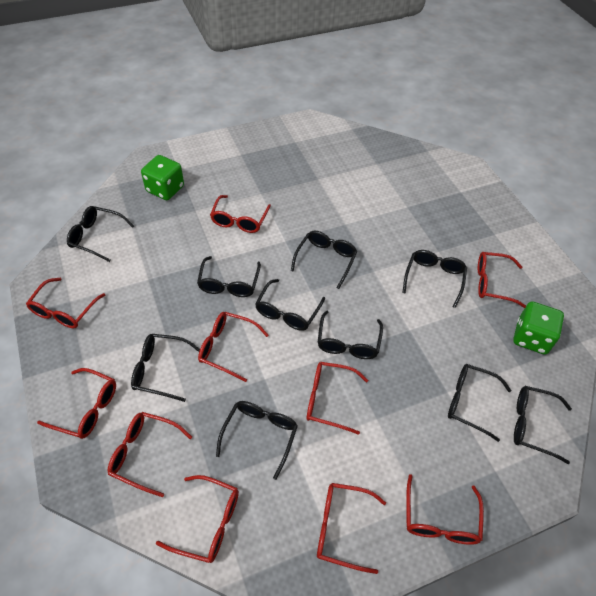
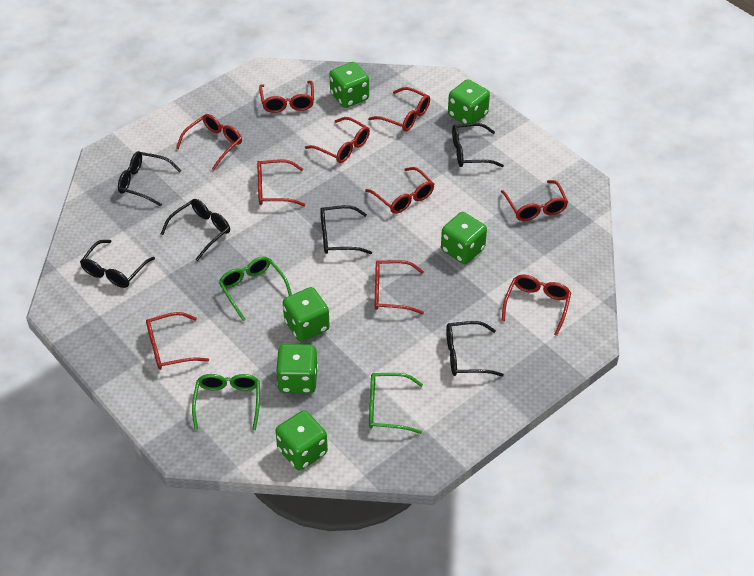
black glasses: 10 -> 6
green dice: 2 -> 6
green glasses: 0 -> 3

